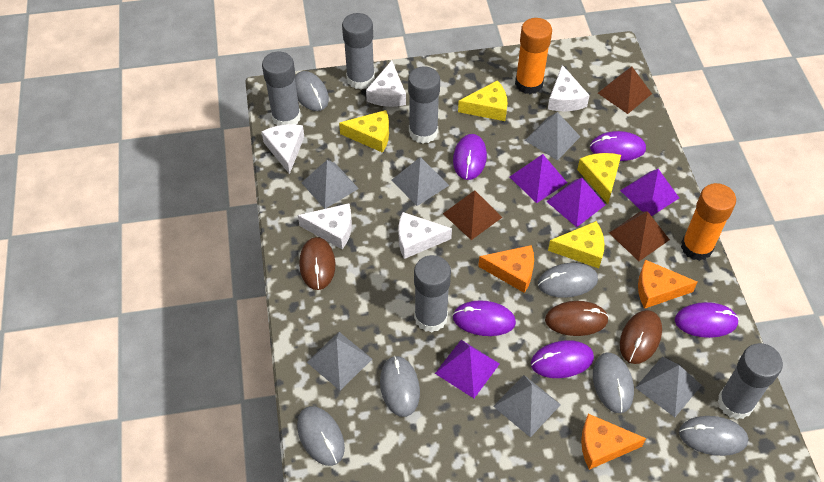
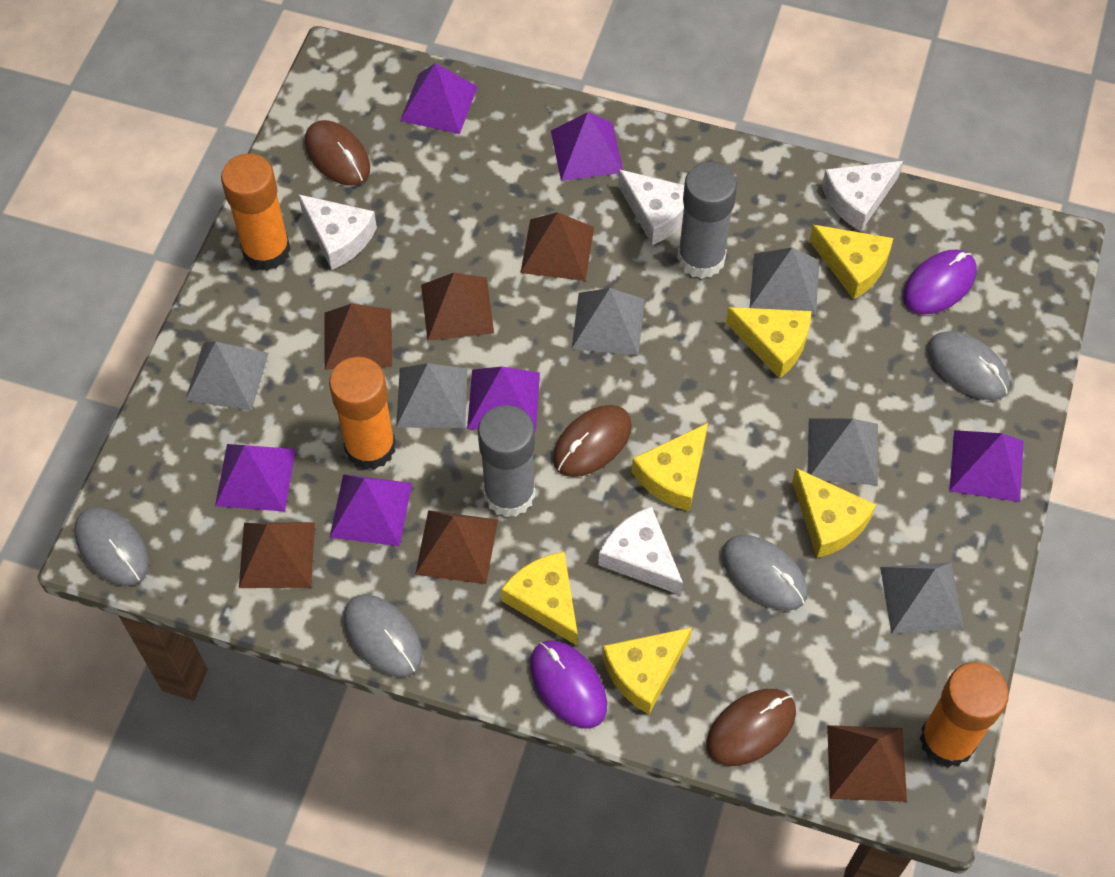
brown pyramid: 3 -> 6
grey glue stick: 5 -> 2
grey mouse: 6 -> 4
orange cheese: 3 -> 0
orange glue stick: 2 -> 3
purple mouse: 5 -> 2
purple pyramid: 4 -> 6
white cheese: 5 -> 4
yellow cheese: 4 -> 6

